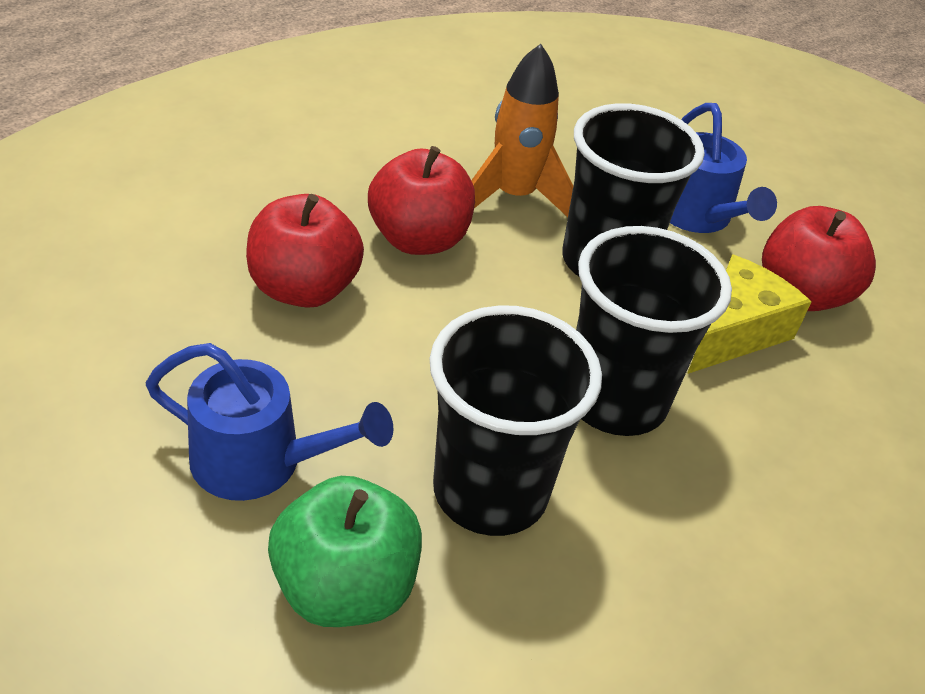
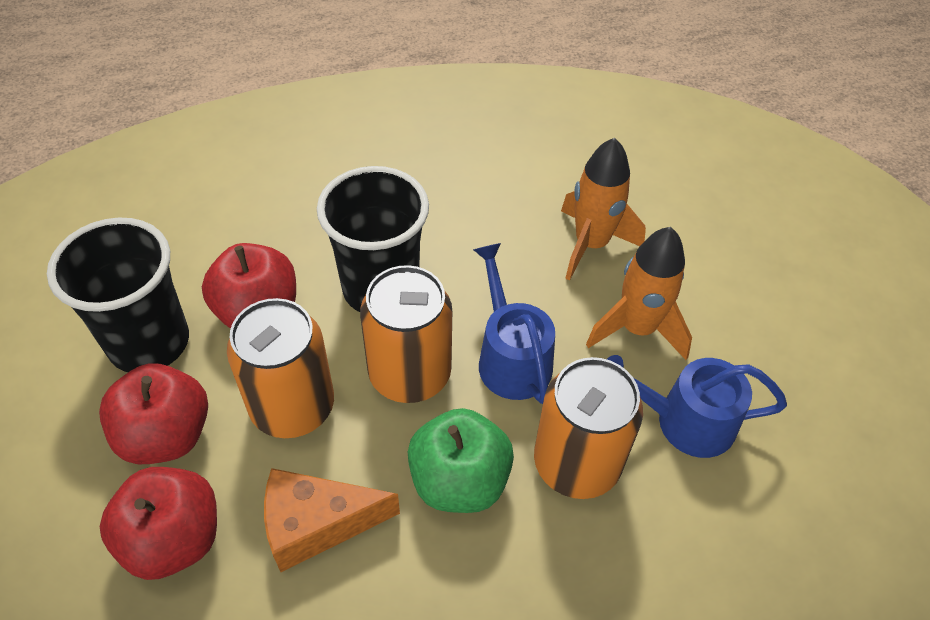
black cup: 3 -> 2
orange can: 0 -> 3
orange cheese: 0 -> 1
orange rocket: 1 -> 2
yellow cheese: 1 -> 0

